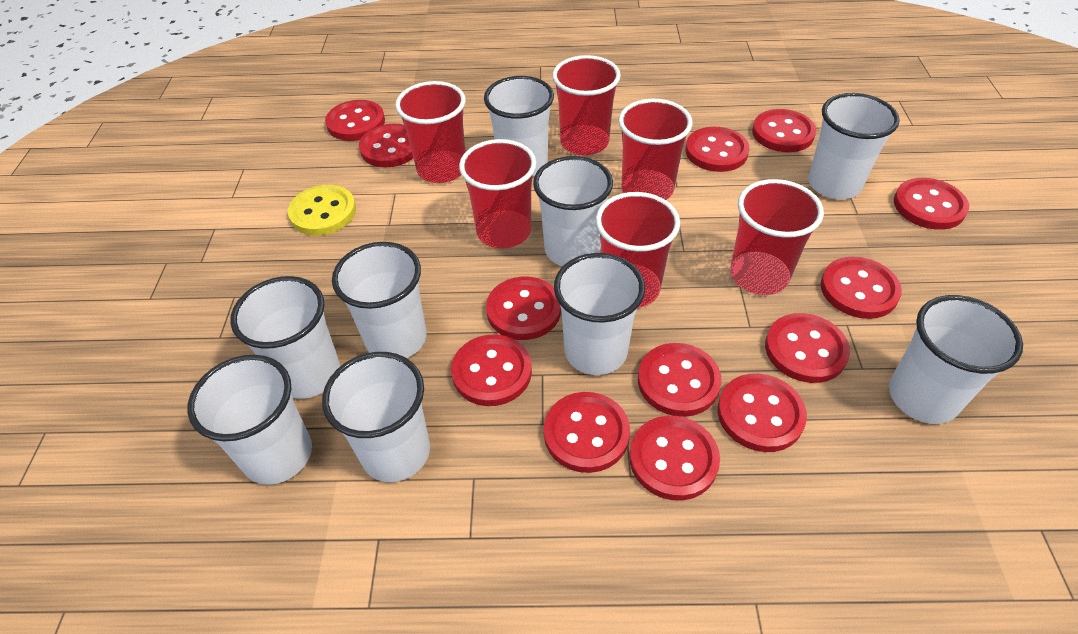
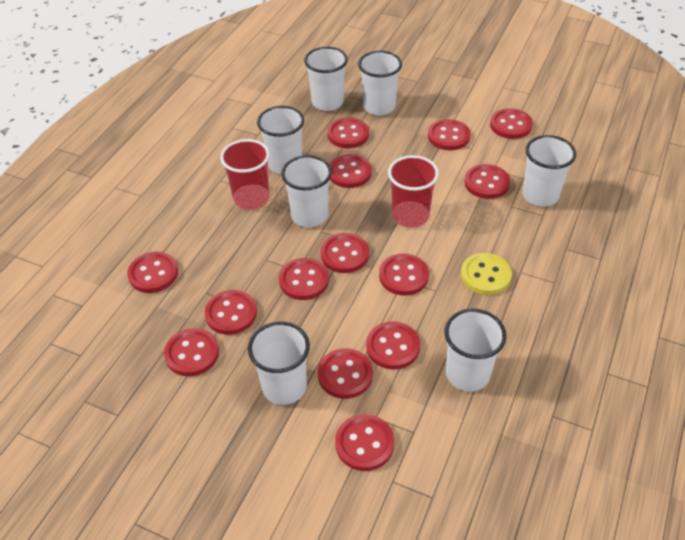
red button: 13 -> 14
red cup: 6 -> 2
white cup: 9 -> 7

